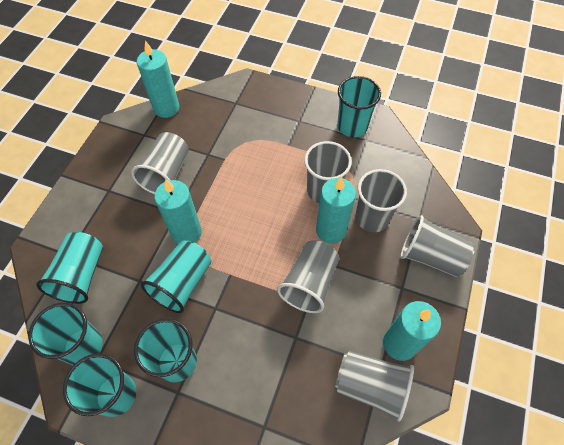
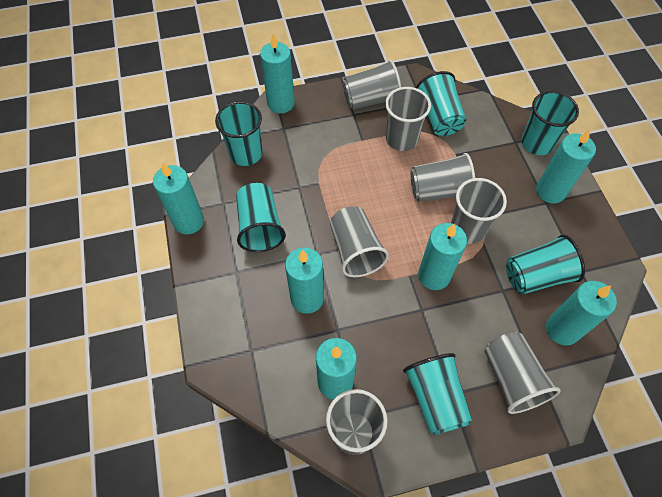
grey cup: 6 -> 7
turquoise candle: 4 -> 7

